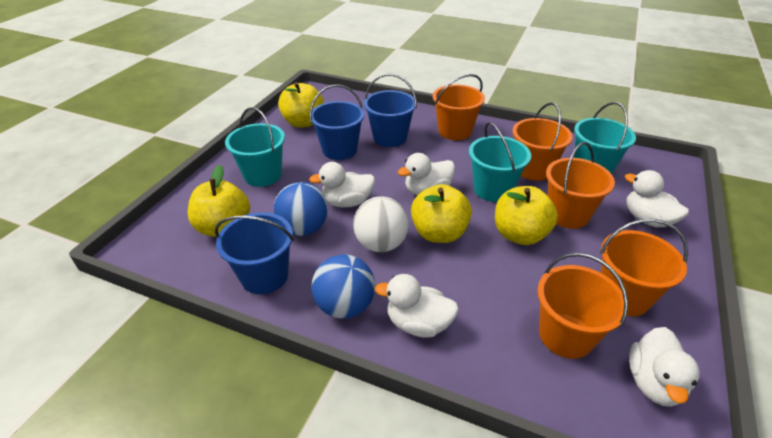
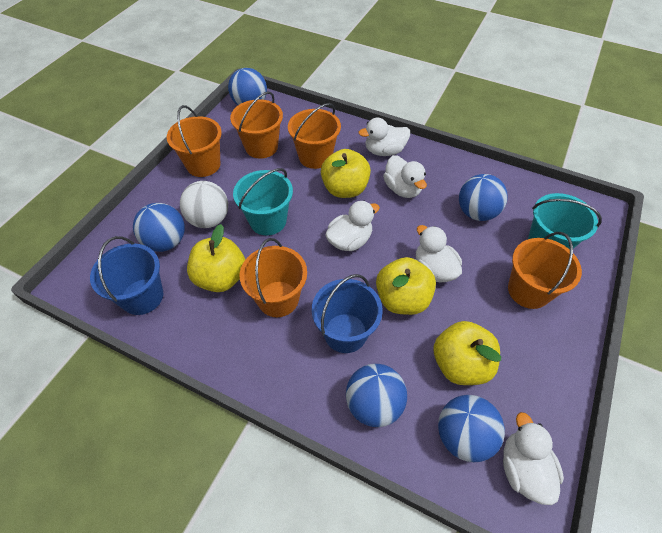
blue ball: 2 -> 5
blue bucket: 3 -> 2
turquoise bucket: 3 -> 2

